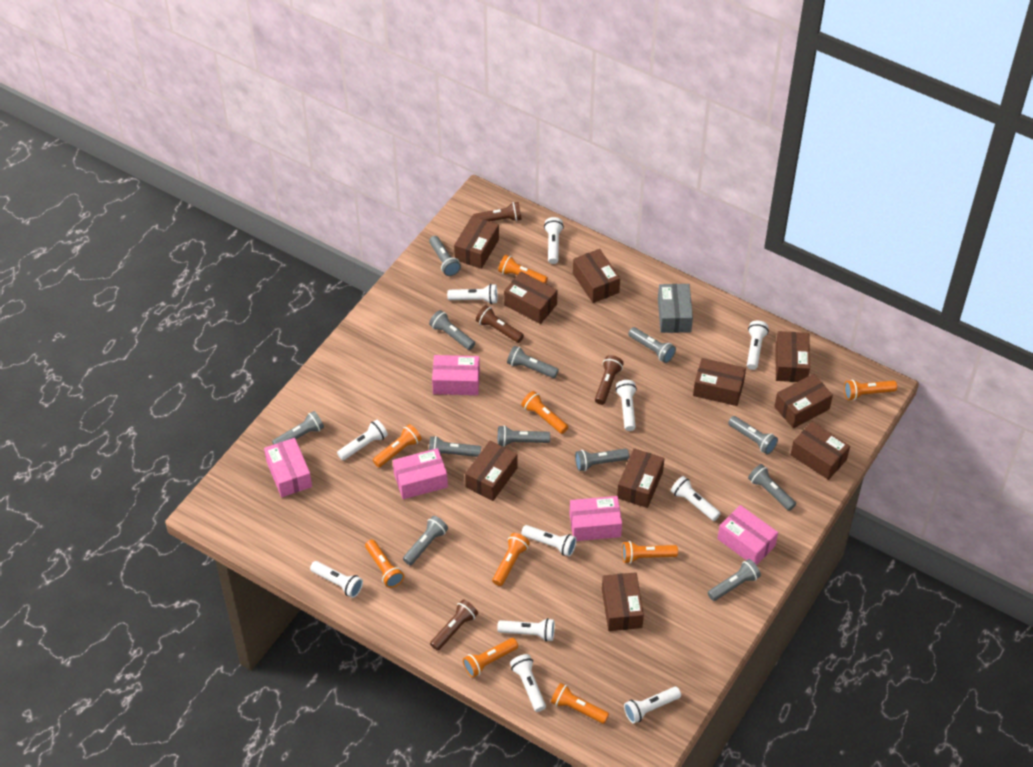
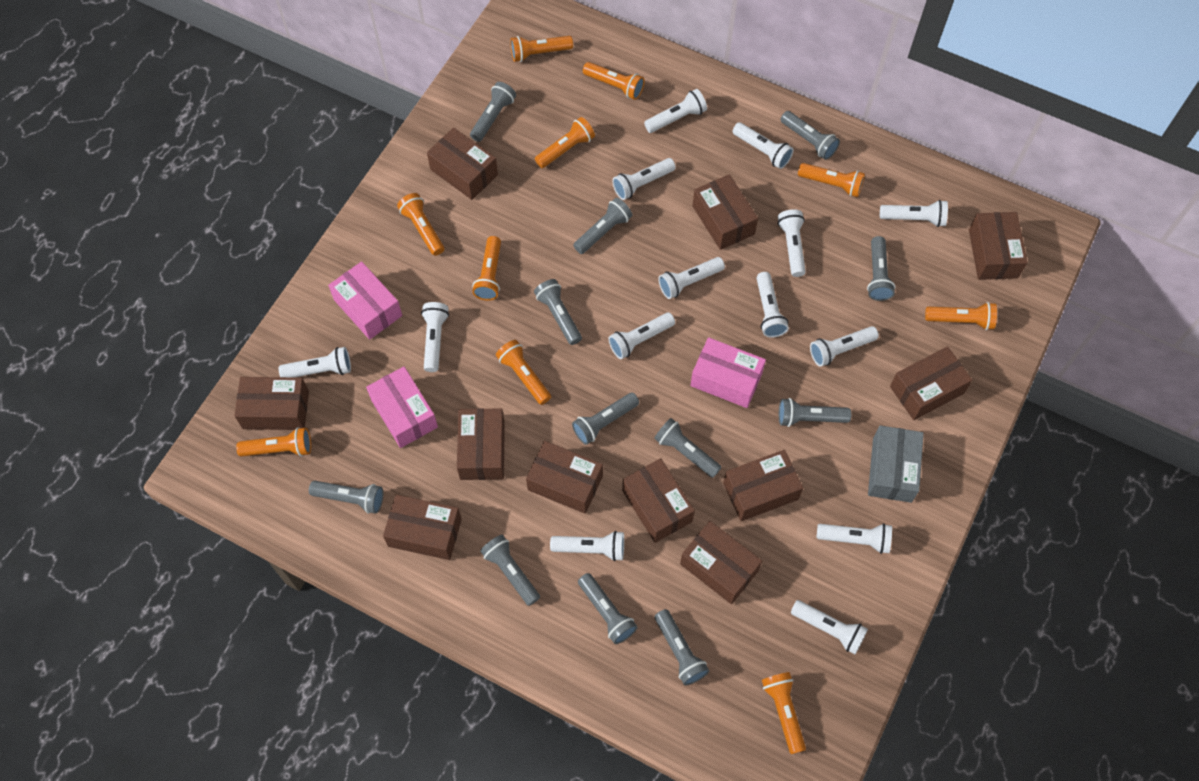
brown box: 10 -> 11
brown flashlight: 4 -> 0
orange flashlight: 9 -> 10
pink box: 5 -> 3
white flashlight: 11 -> 14

